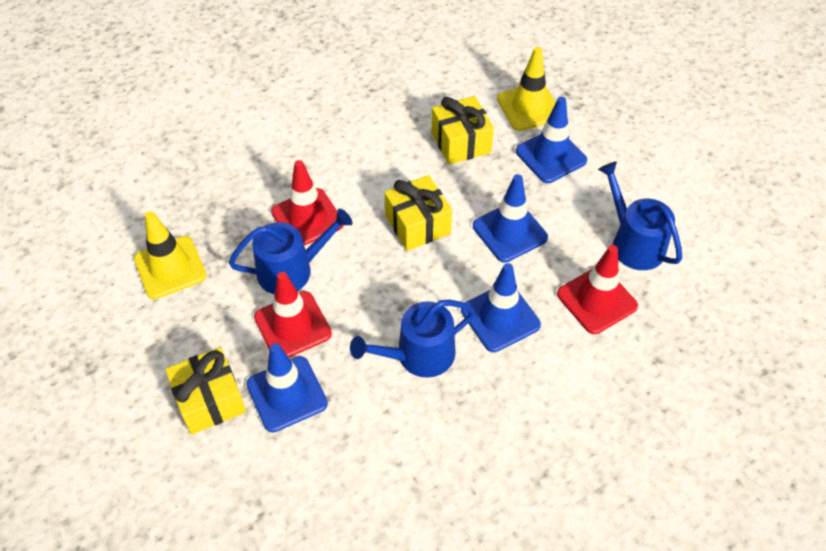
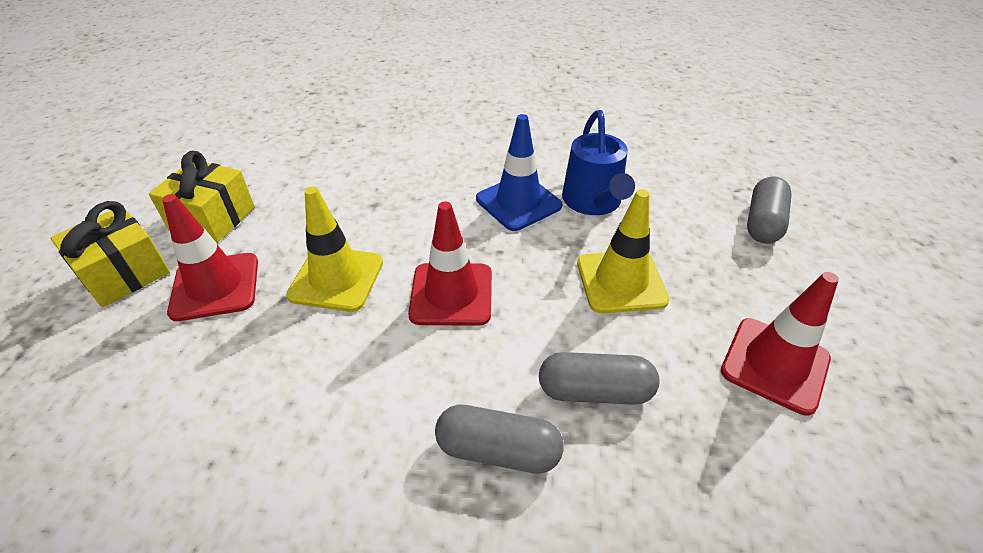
blue traffic cone: 4 -> 1
blue watering can: 3 -> 1
grey capsule: 0 -> 3
yellow gift: 3 -> 2

